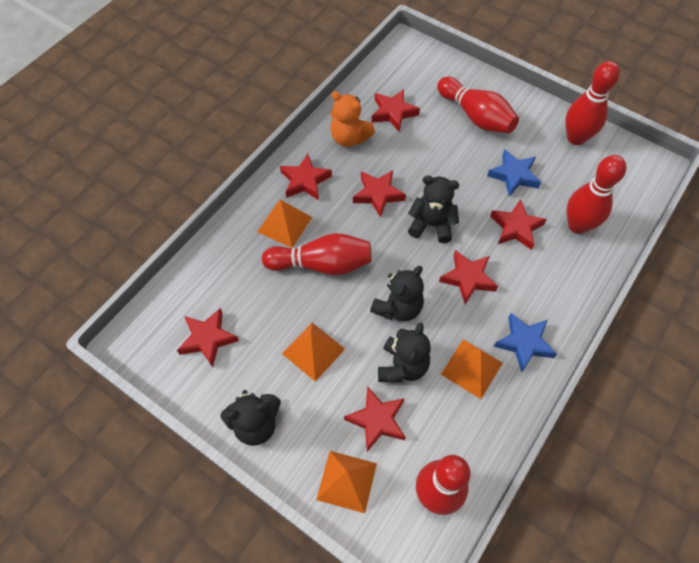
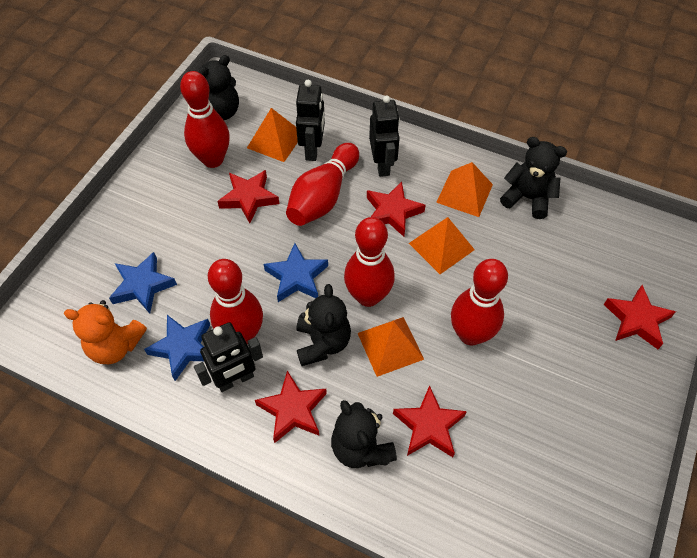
black robot: 0 -> 3
blue star: 2 -> 3
red star: 7 -> 5

